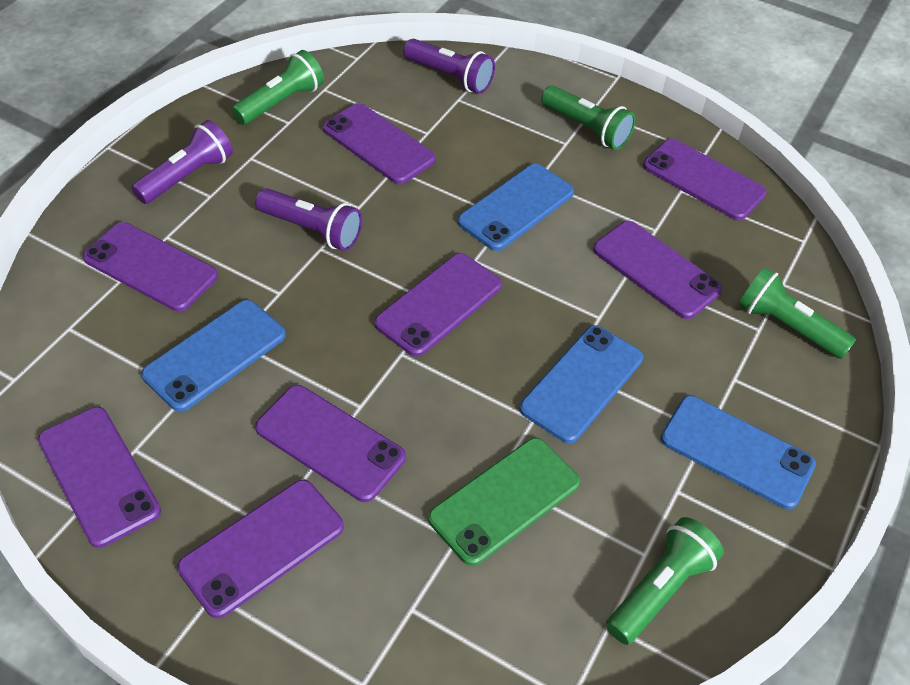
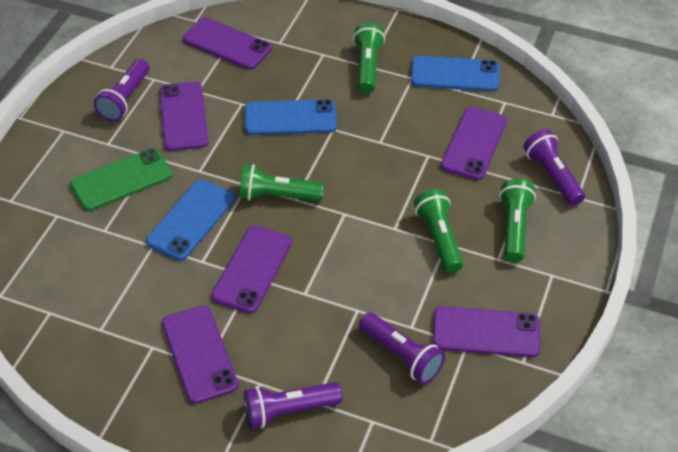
blue phone: 4 -> 3
purple flashlight: 3 -> 4
purple phone: 8 -> 6

